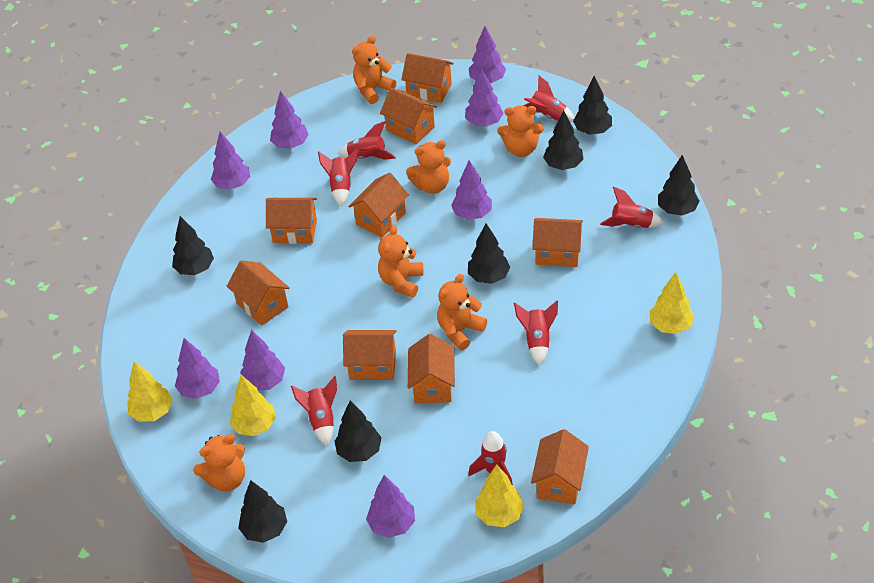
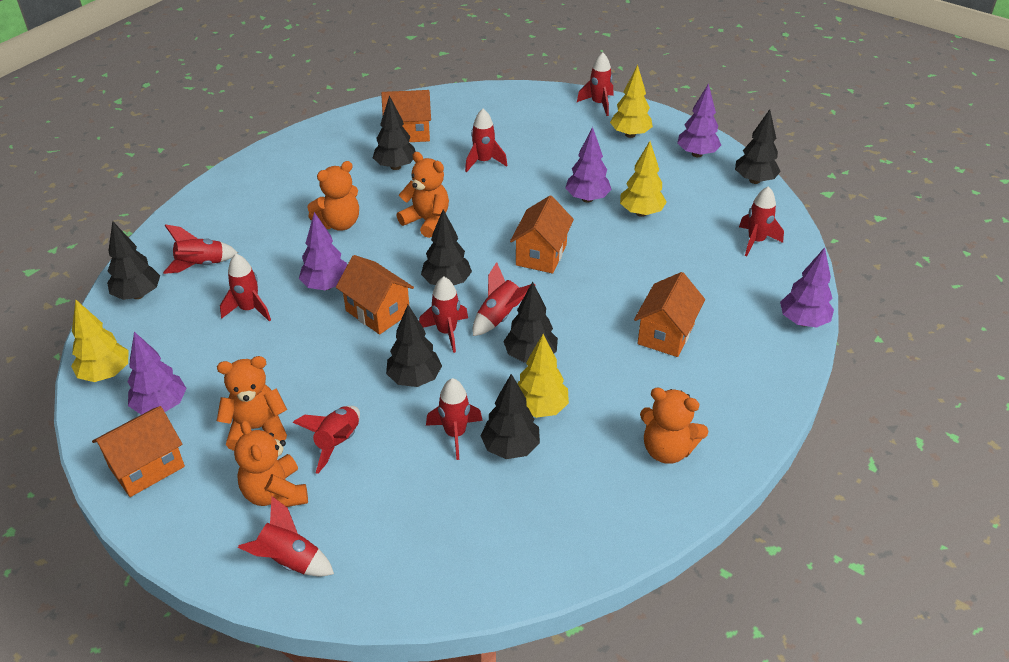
orange house: 9 -> 5
orange teddy bear: 6 -> 5
purple tree: 8 -> 5
red rocket: 7 -> 10

